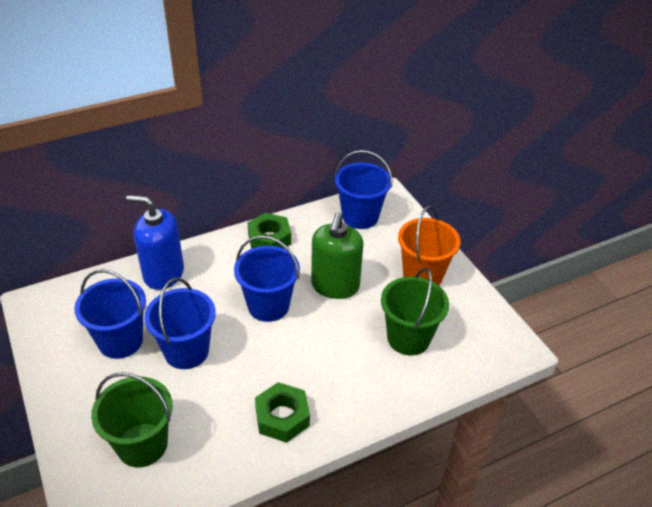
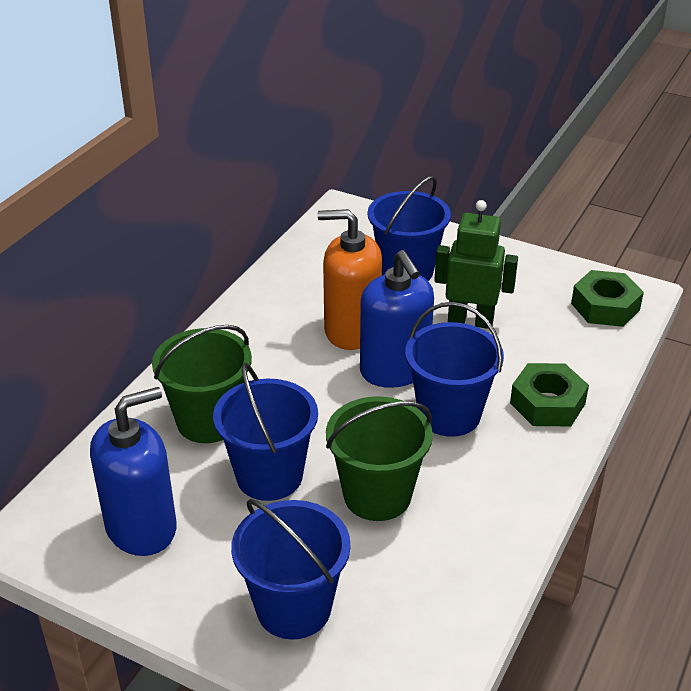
blue soap dispenser: 1 -> 2
green robot: 0 -> 1
green soap dispenser: 1 -> 0
orange bucket: 1 -> 0
orange soap dispenser: 0 -> 1

